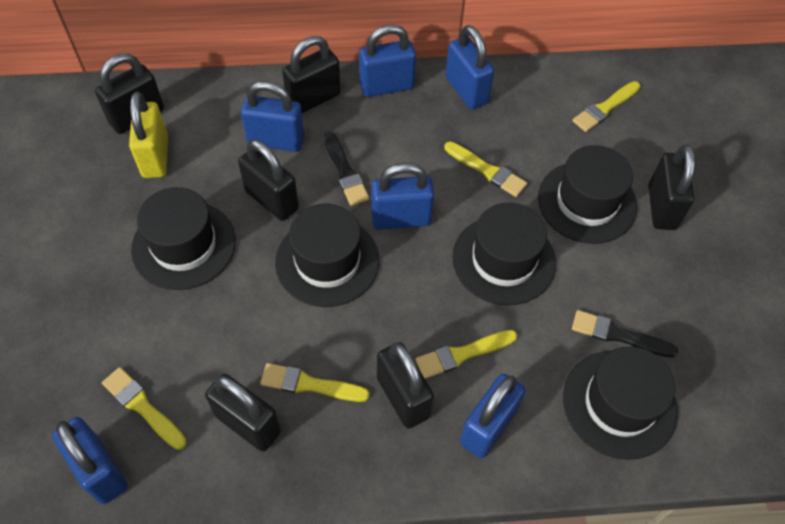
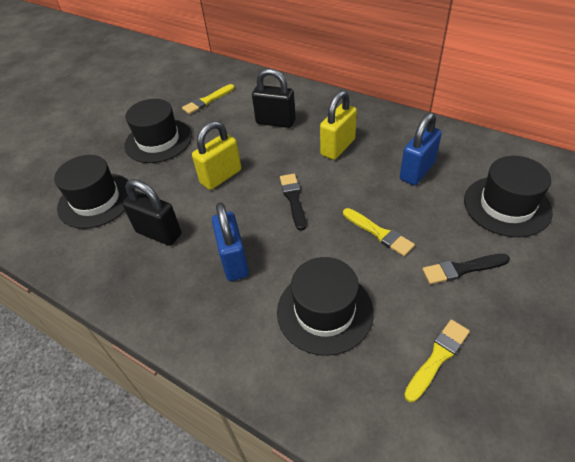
black hat: 5 -> 4
black padlock: 6 -> 2
blue padlock: 6 -> 2
yellow brush: 5 -> 3
yellow padlock: 1 -> 2

